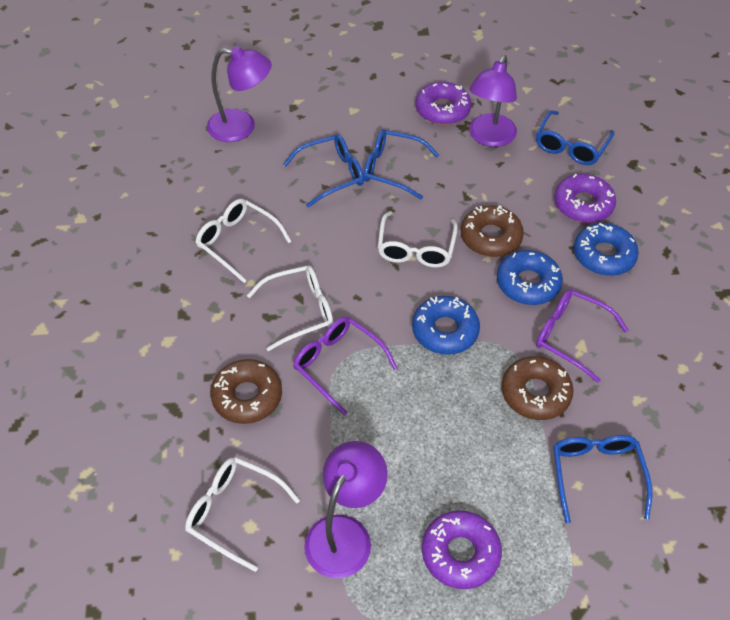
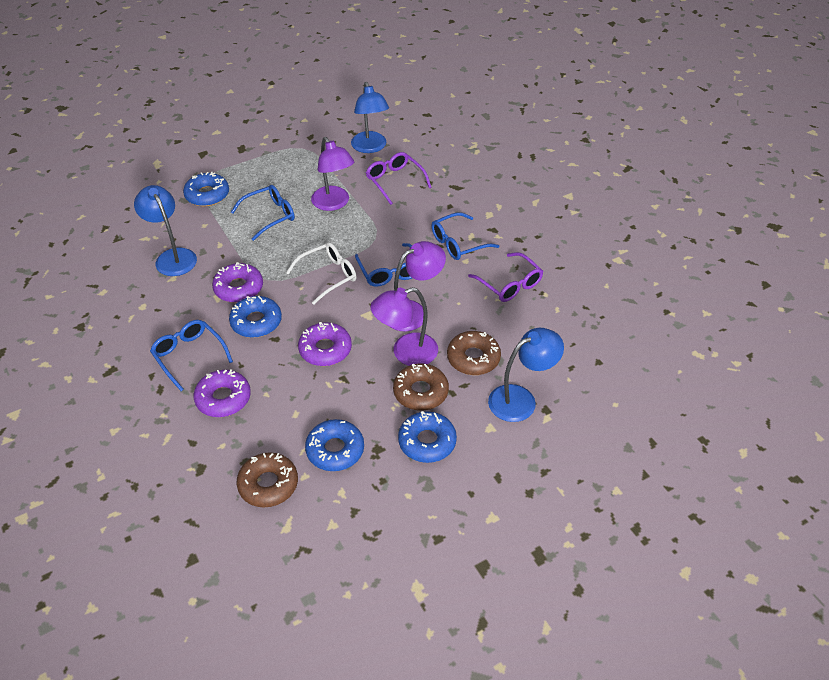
blue donut: 3 -> 4
blue lamp: 0 -> 3
white glasses: 4 -> 1

